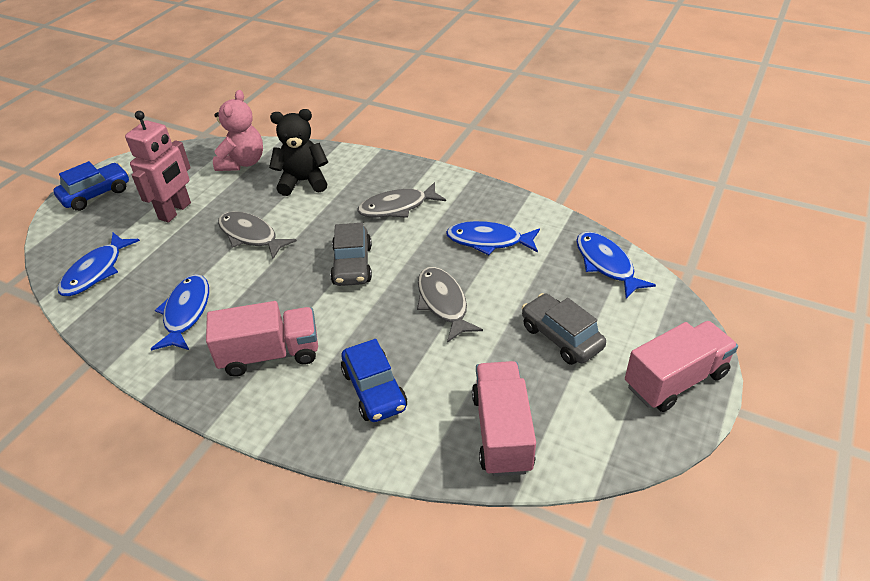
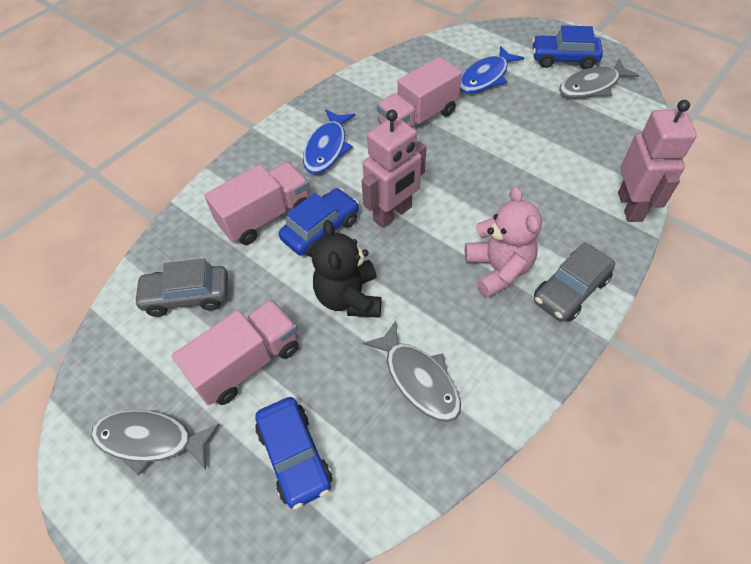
blue car: 2 -> 3
blue fish: 4 -> 2
pink robot: 1 -> 2

